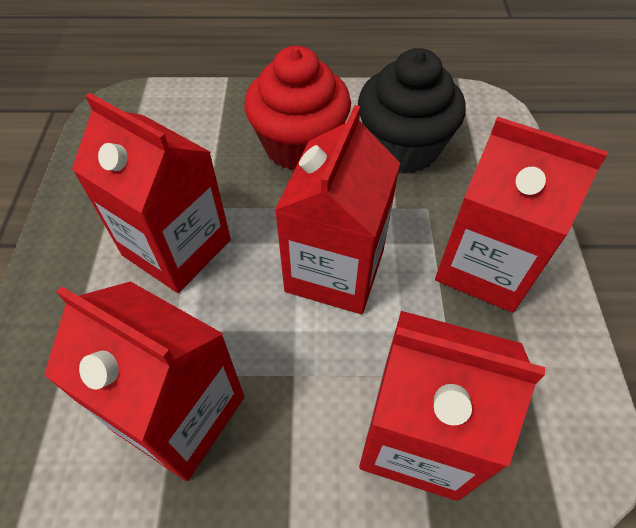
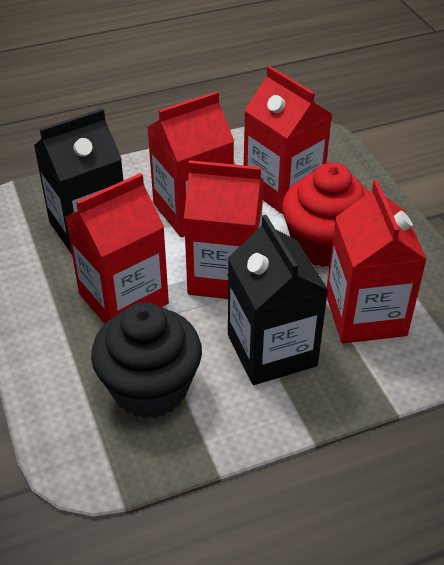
black carton: 0 -> 2

